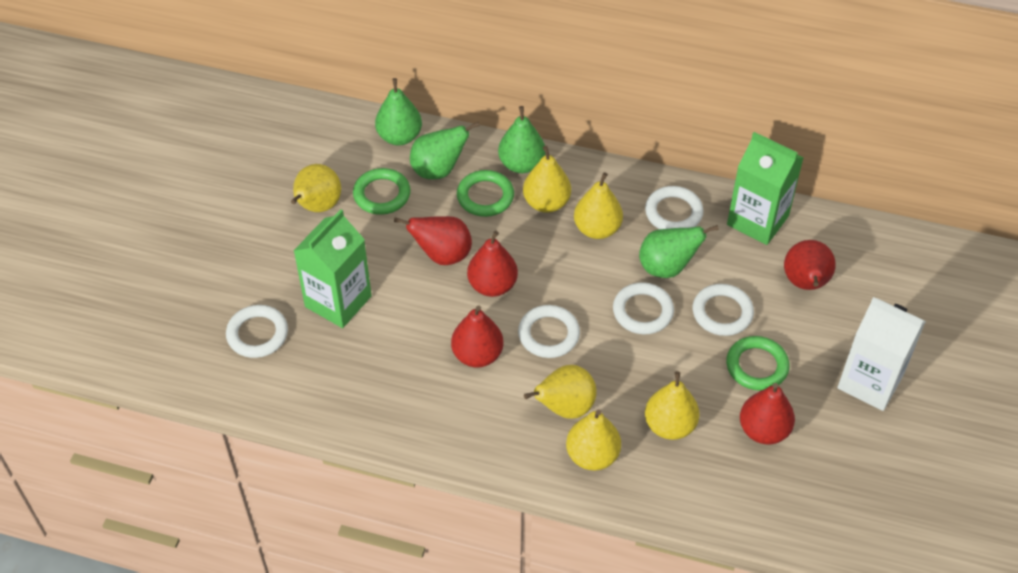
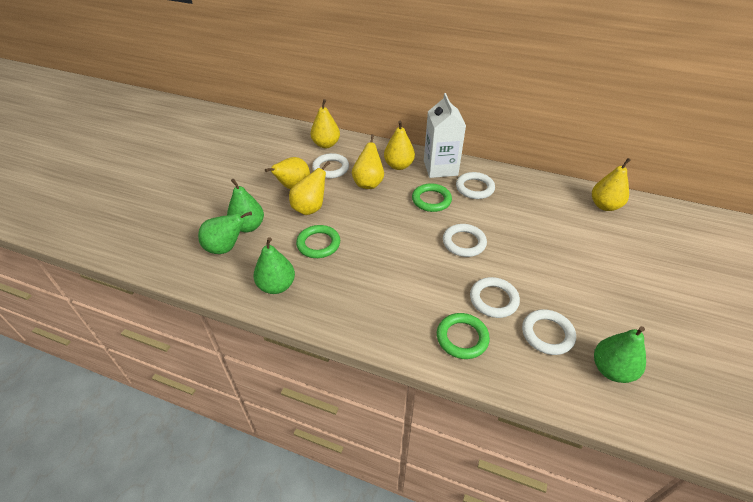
green carton: 2 -> 0
red pear: 5 -> 0

